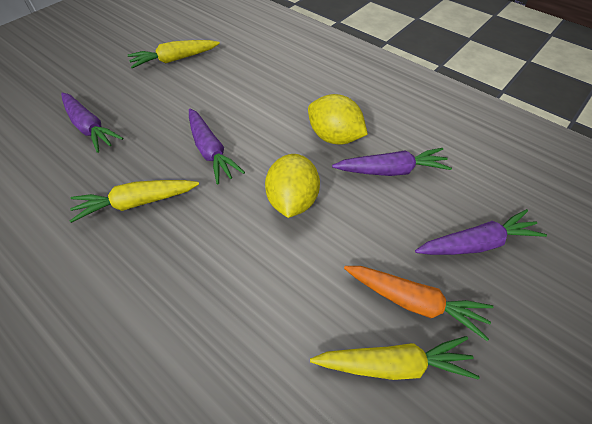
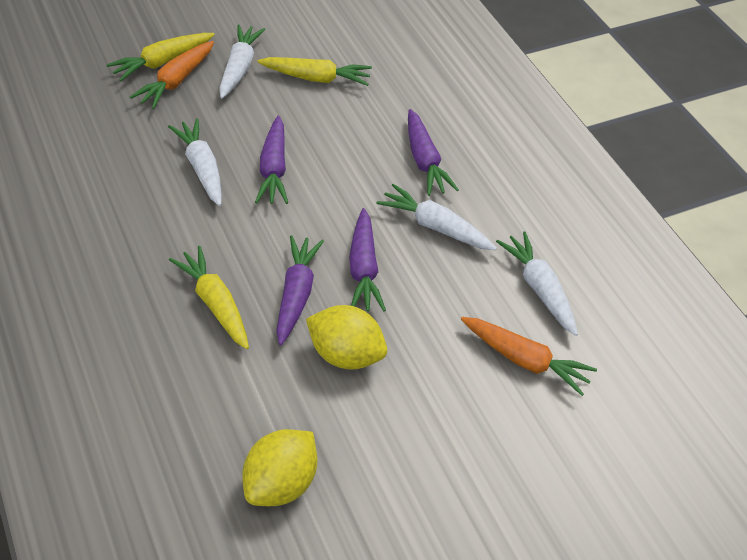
orange carrot: 1 -> 2
white carrot: 0 -> 4

